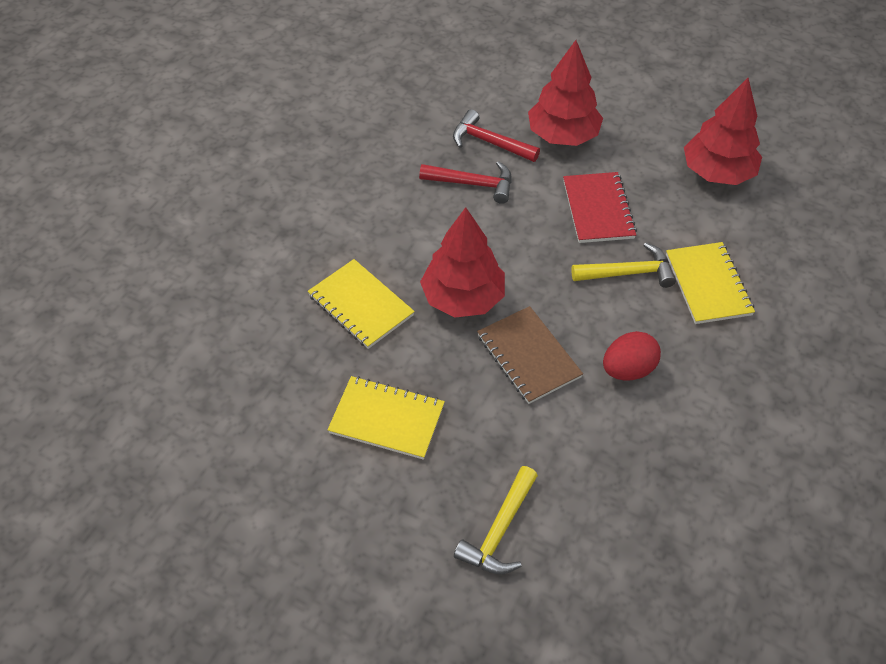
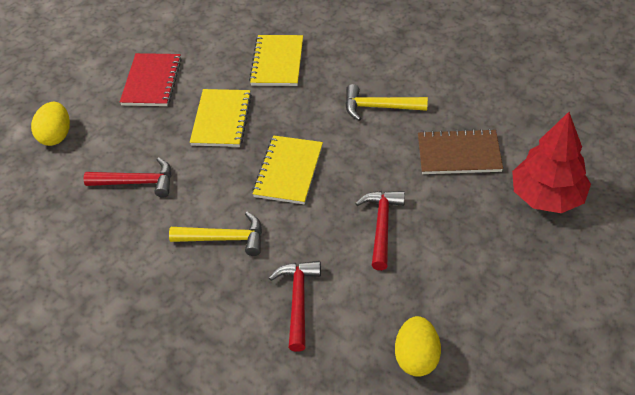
red egg: 1 -> 0
red hammer: 2 -> 3
red tree: 3 -> 1
yellow egg: 0 -> 2

